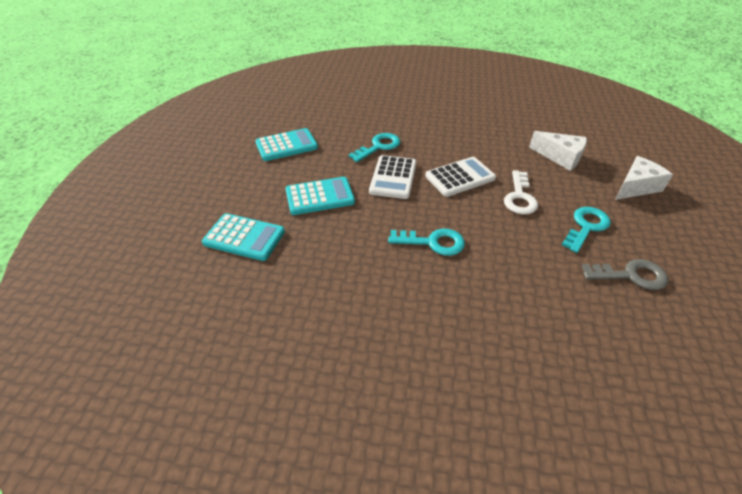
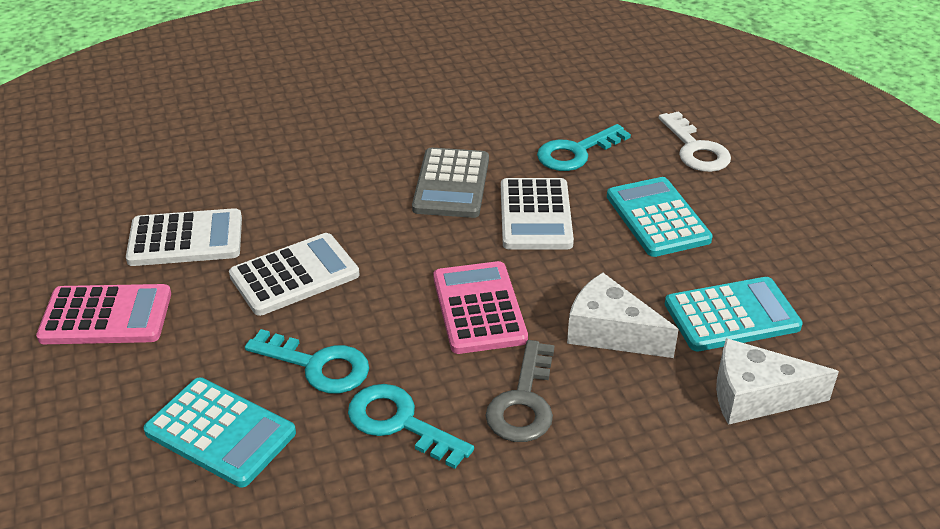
grey calculator: 0 -> 1
pink calculator: 0 -> 2
white calculator: 2 -> 3

